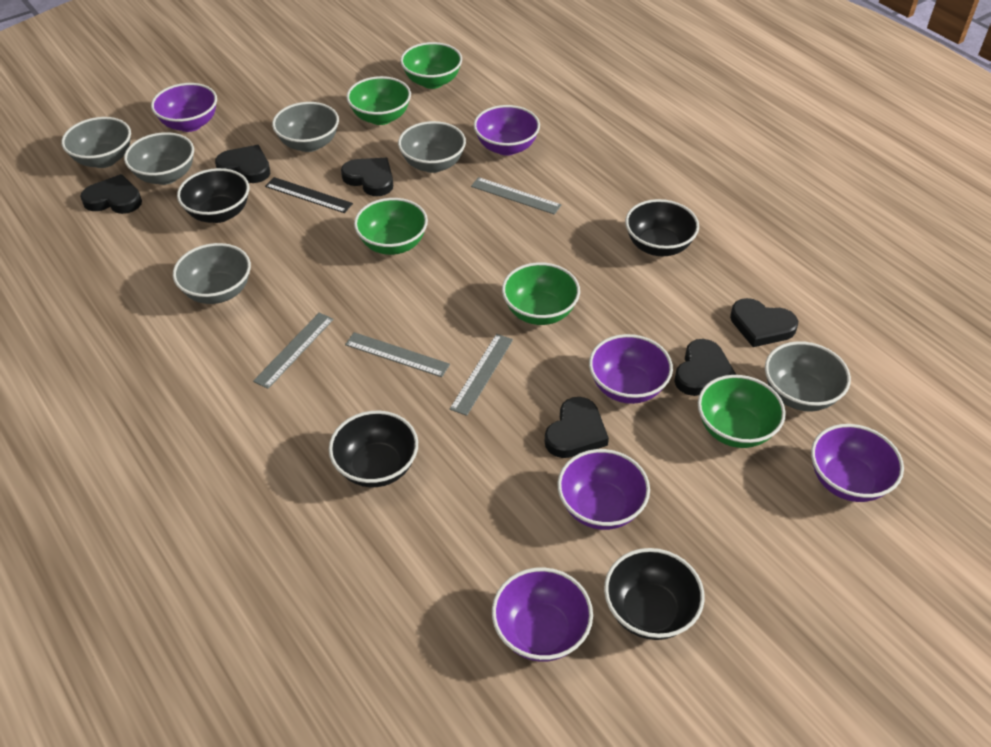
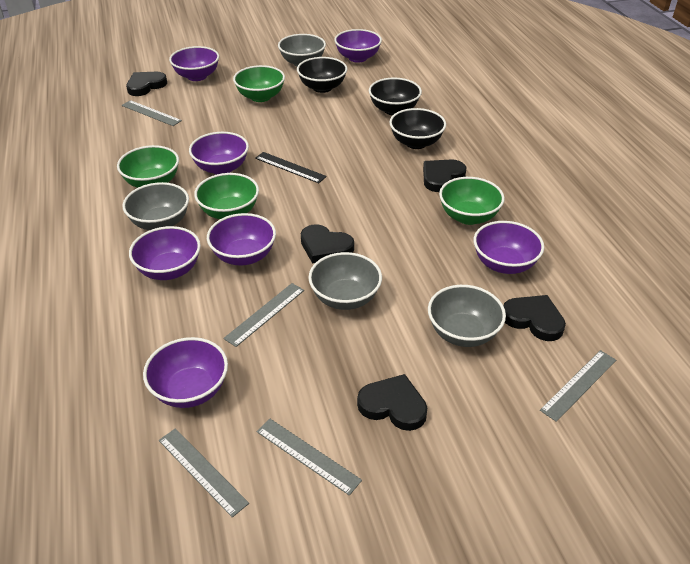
black bowl: 4 -> 3
black heart: 6 -> 5
green bowl: 5 -> 4
grey bowl: 6 -> 4
grey ruler: 4 -> 5
purple bowl: 6 -> 7

